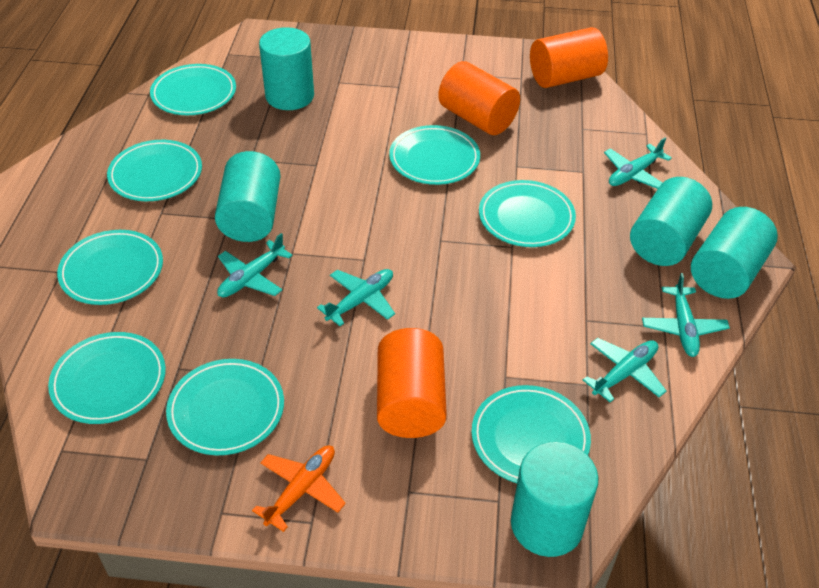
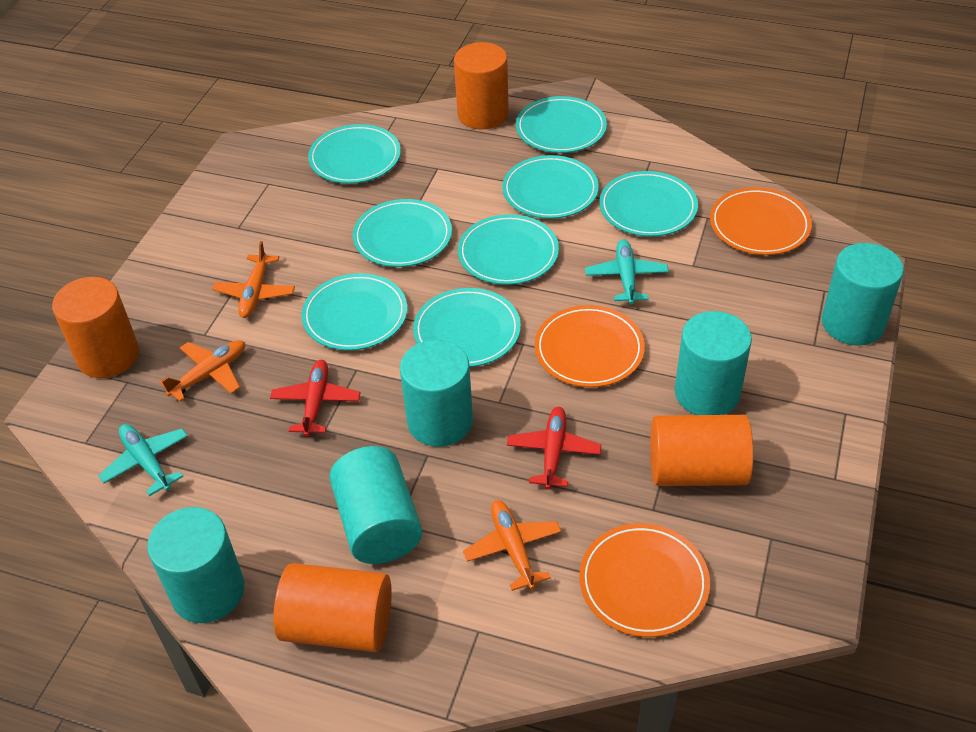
orange cylinder: 3 -> 4
orange plane: 1 -> 3
orange plate: 0 -> 3
red plane: 0 -> 2
turquoise plane: 5 -> 2

